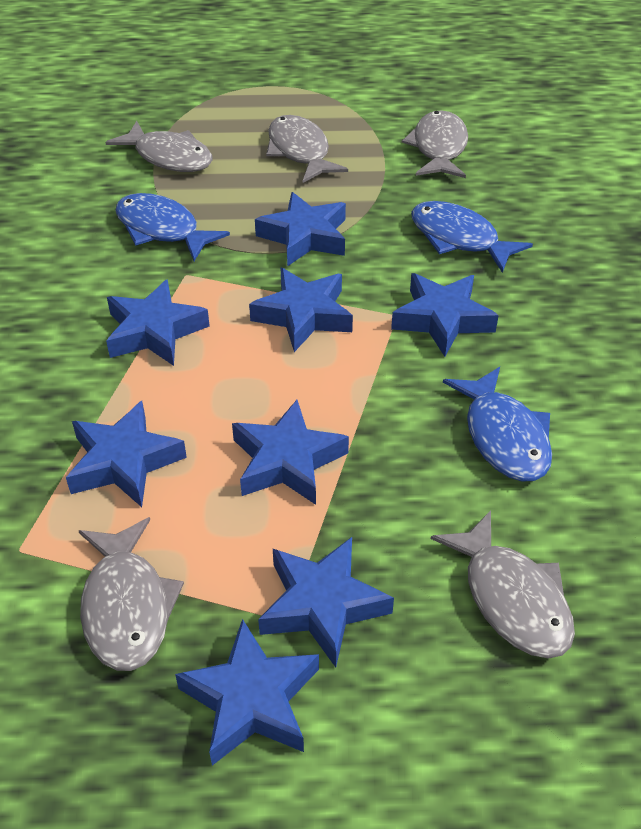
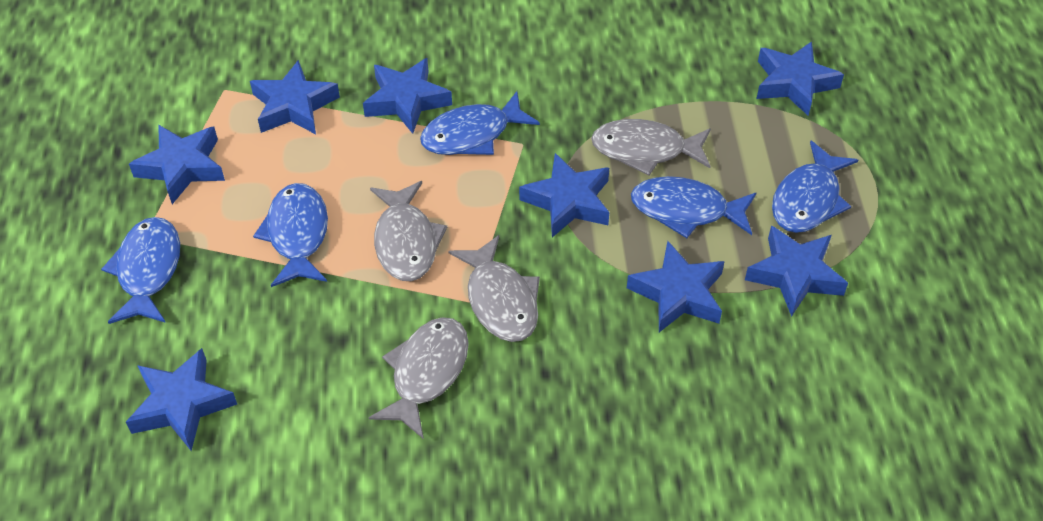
blue fish: 3 -> 5
grey fish: 5 -> 4

